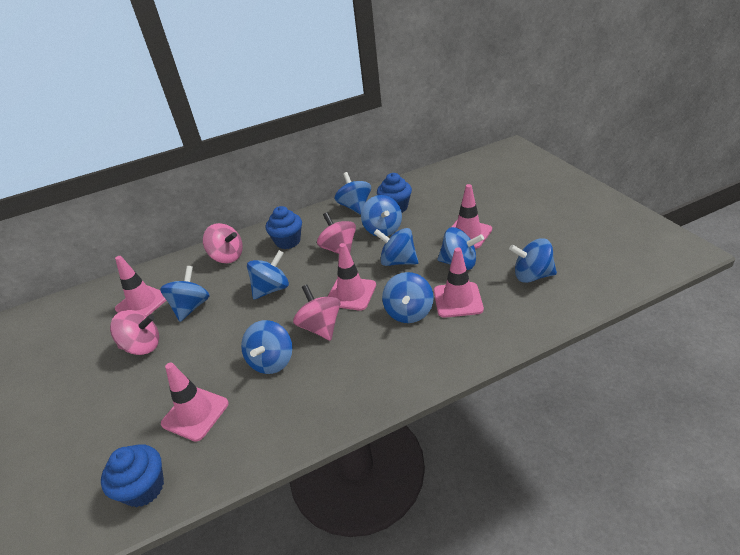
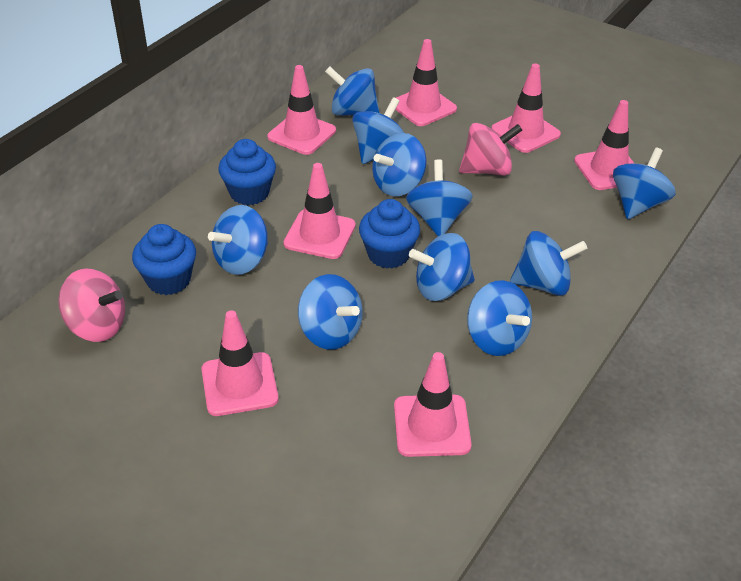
blue spinning top: 9 -> 10
pink spinning top: 4 -> 2
pink traffic cone: 5 -> 7

